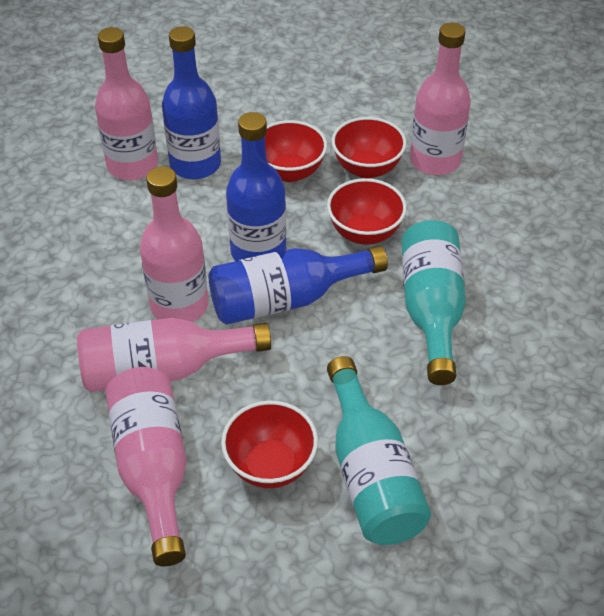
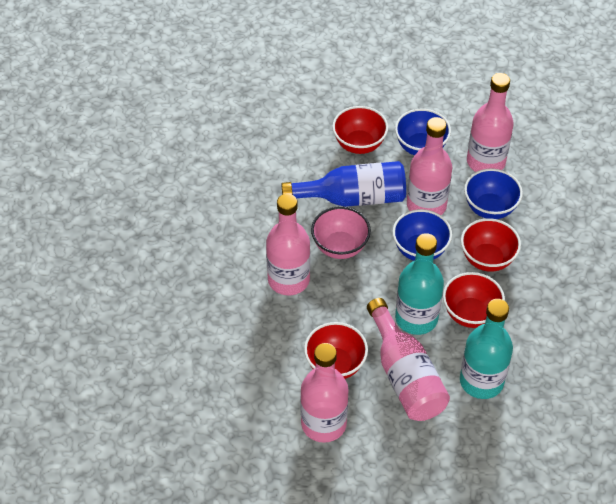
blue bottle: 3 -> 1
blue bowl: 0 -> 3
pink bowl: 0 -> 1

